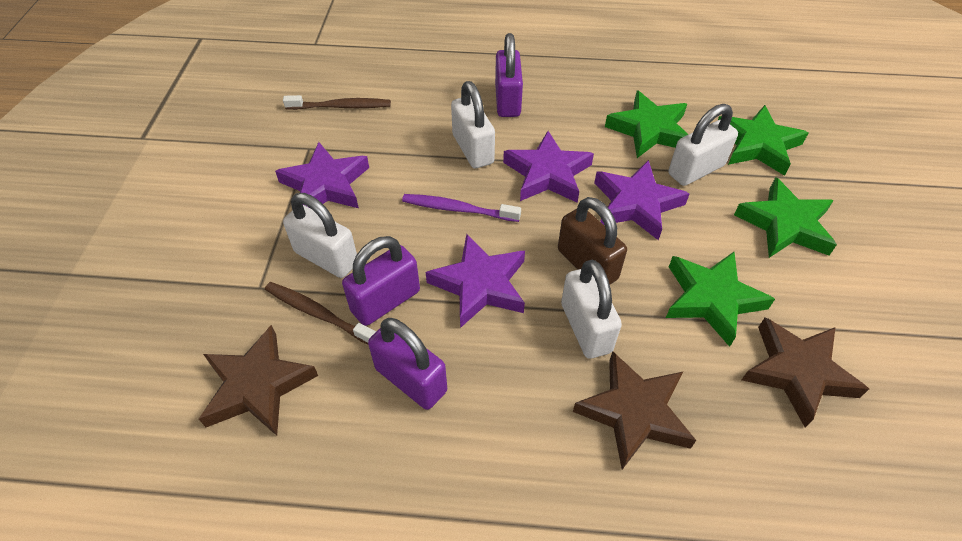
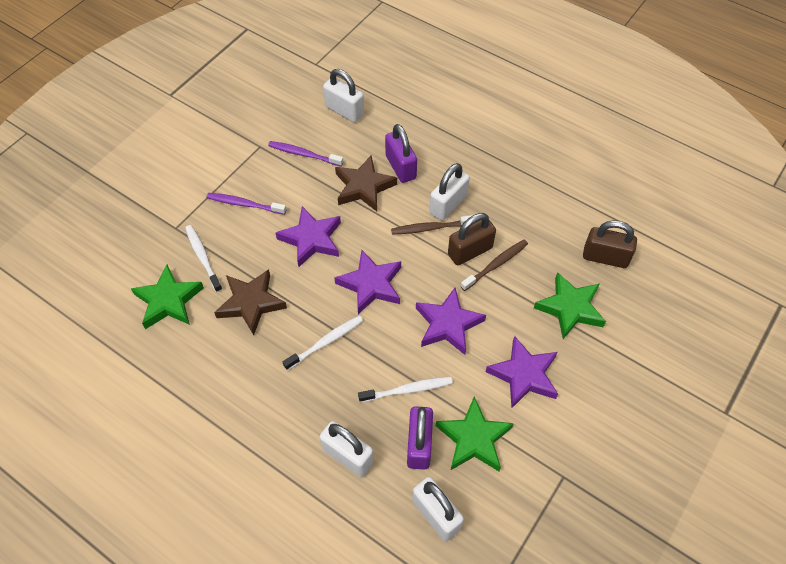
brown padlock: 1 -> 2
brown star: 3 -> 2
green star: 4 -> 3
purple padlock: 3 -> 2
purple toothbrush: 1 -> 2
white toothbrush: 0 -> 3

